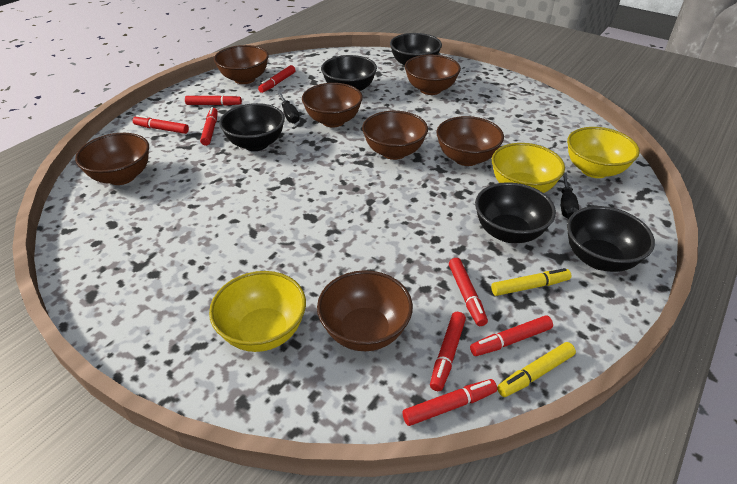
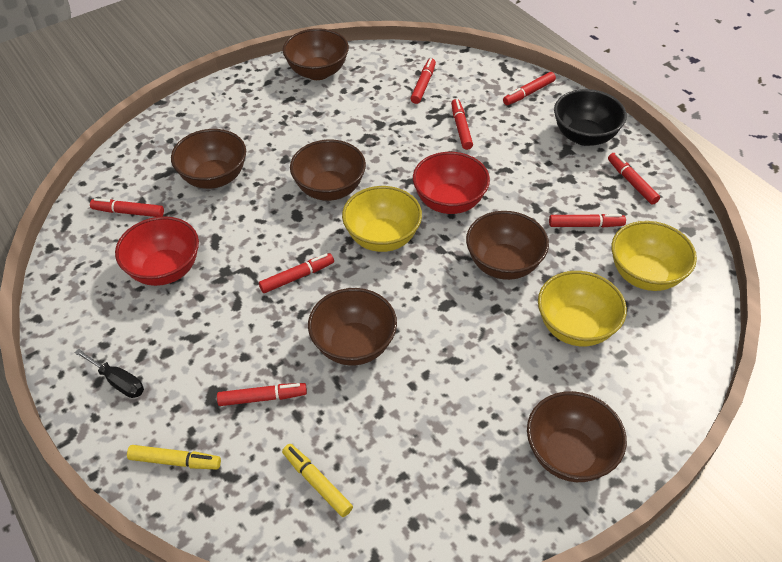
black bowl: 5 -> 1
black screwdriver: 2 -> 1
brown bowl: 7 -> 6
red bowl: 0 -> 2

